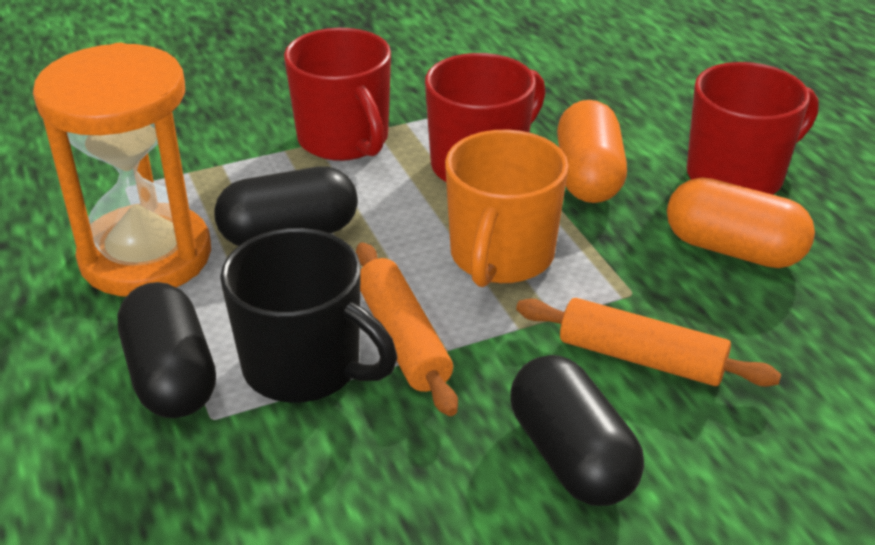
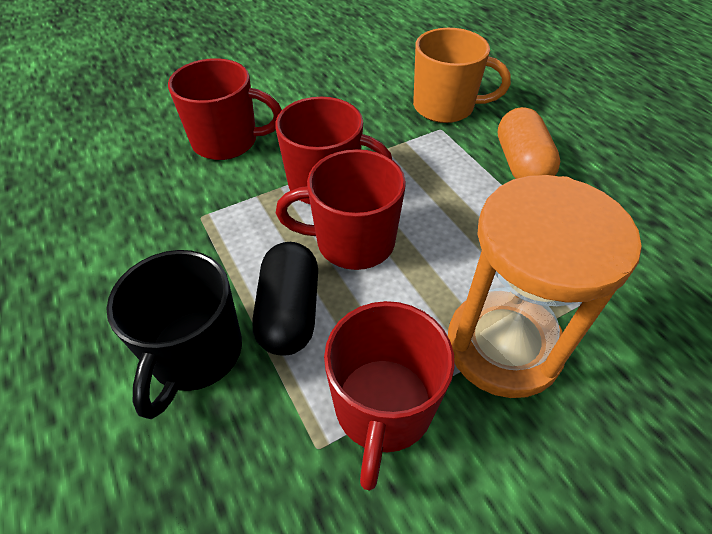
black capsule: 3 -> 1
orange capsule: 2 -> 1
orange rolling pin: 2 -> 0
red mug: 3 -> 4

